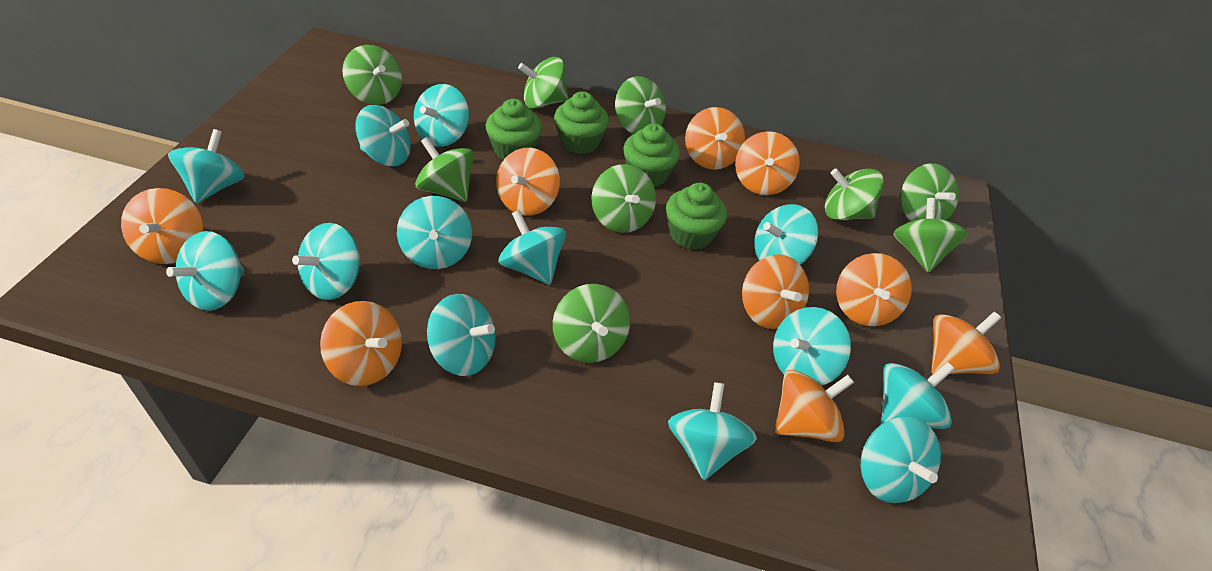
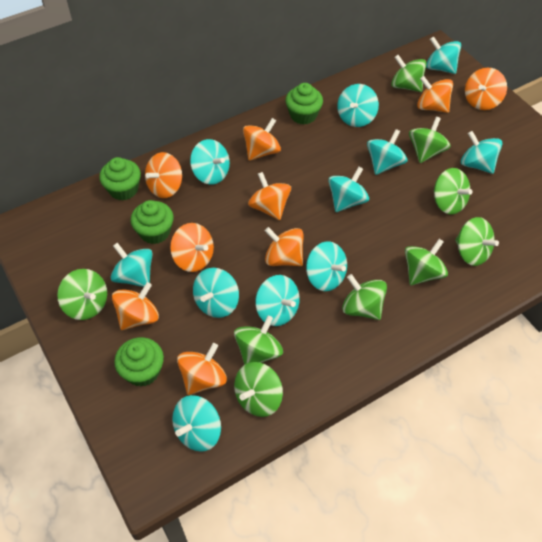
turquoise spinning top: 13 -> 11

